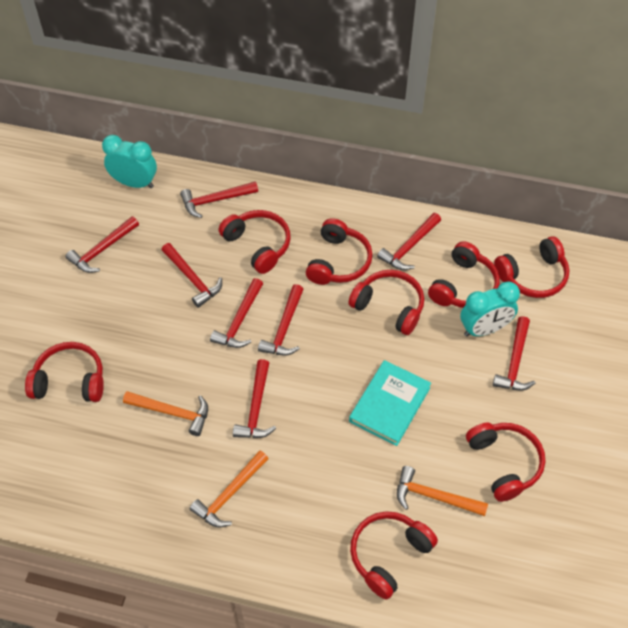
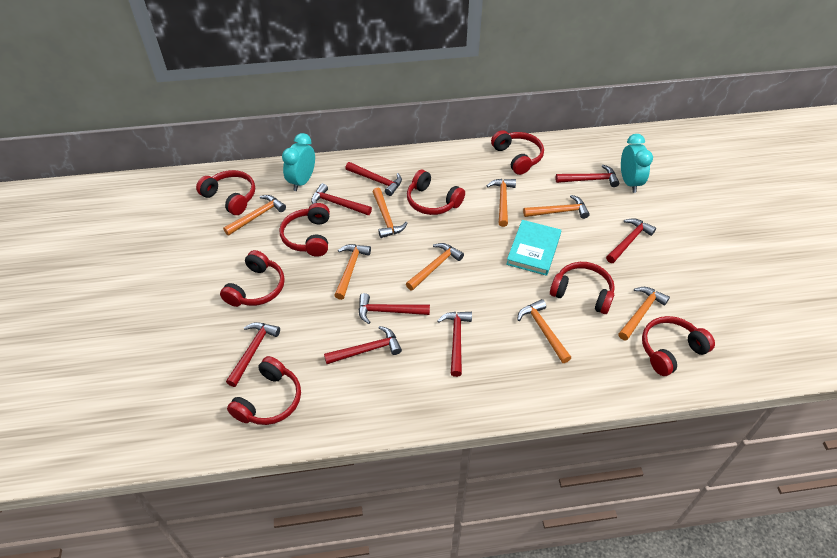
orange hammer: 3 -> 8

